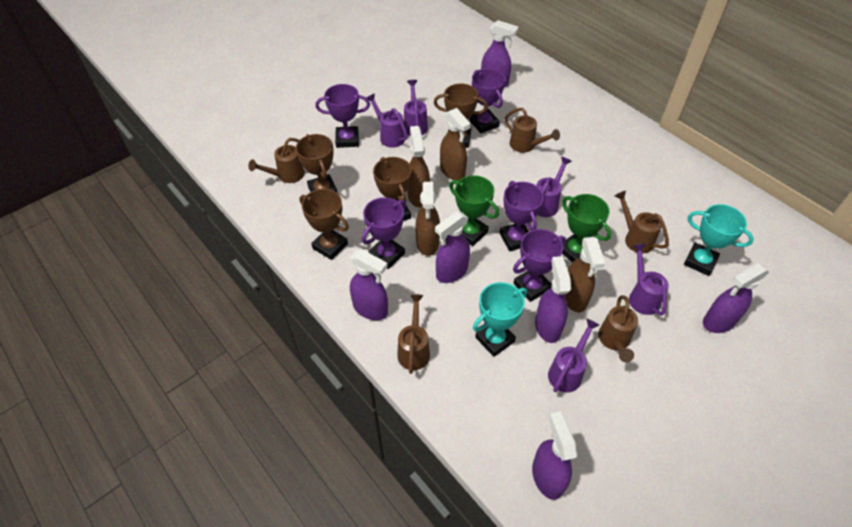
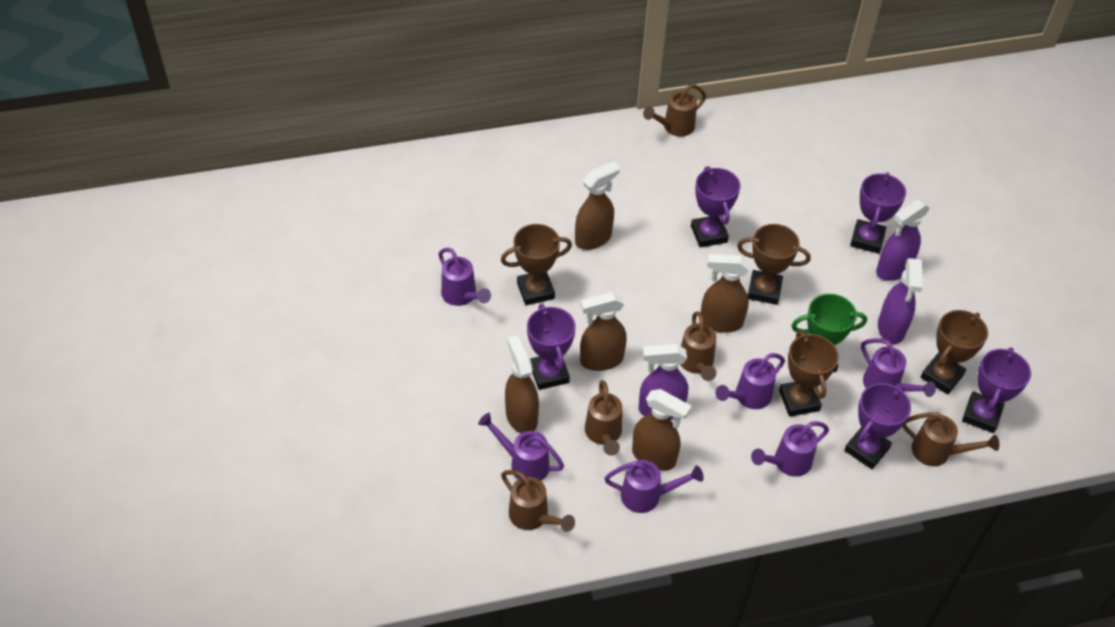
brown spray bottle: 4 -> 5
green trophy: 2 -> 1
purple spray bottle: 6 -> 3
purple watering can: 5 -> 6
turquoise trophy: 2 -> 0

